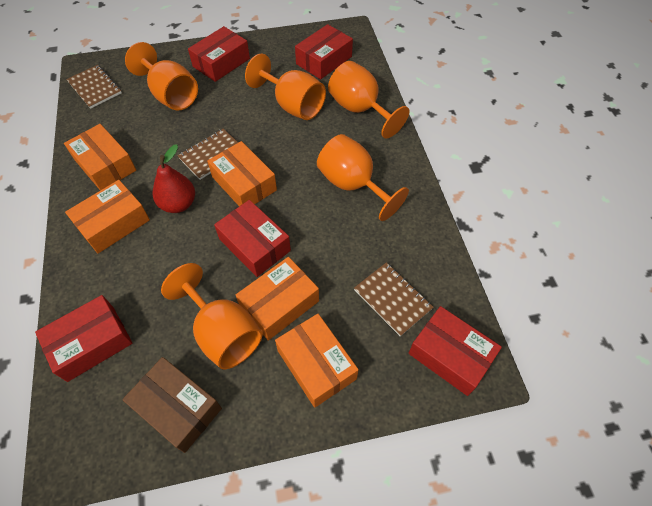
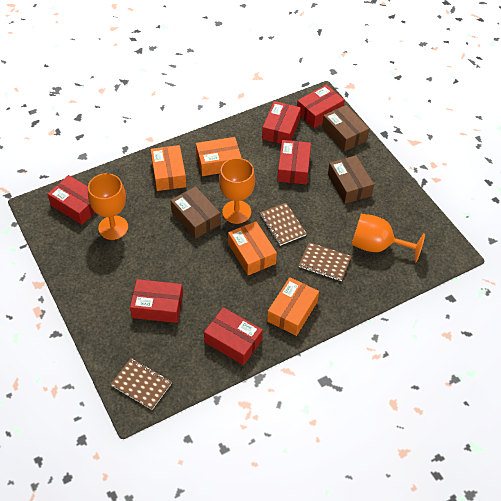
brown box: 1 -> 3
orange box: 5 -> 4
orange goblet: 5 -> 3
red box: 5 -> 6
red pear: 1 -> 0

